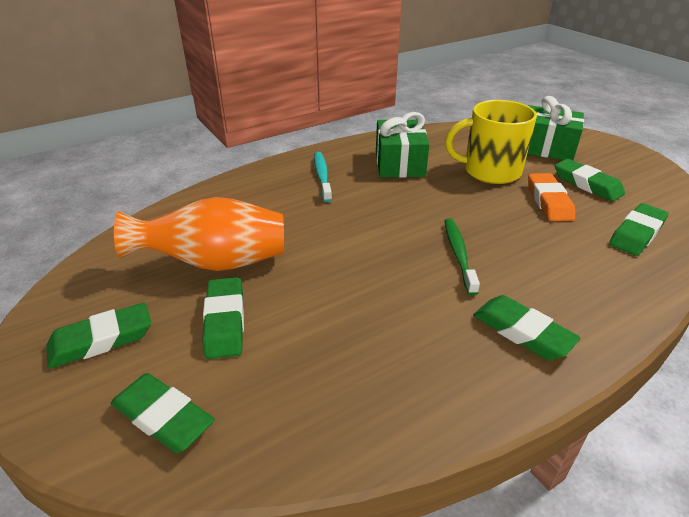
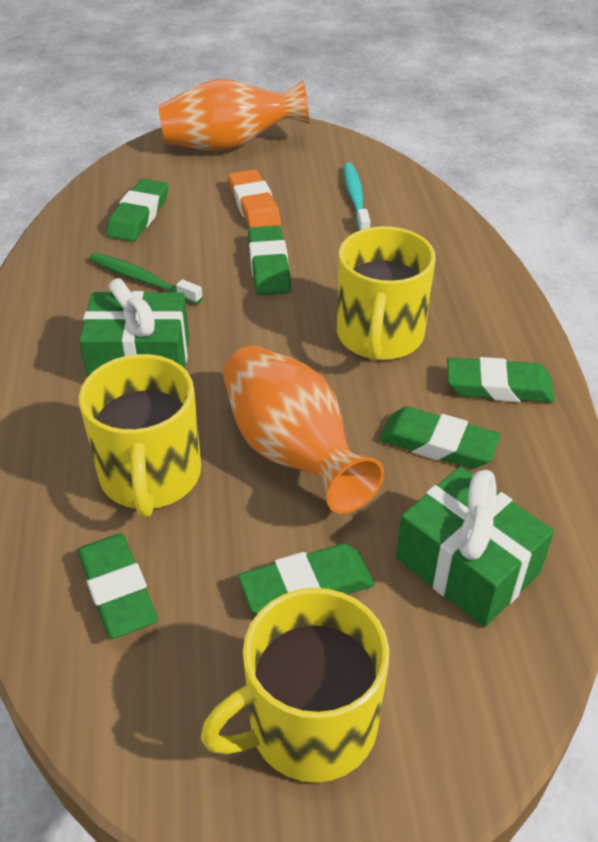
orange vase: 1 -> 2
yellow mug: 1 -> 3

